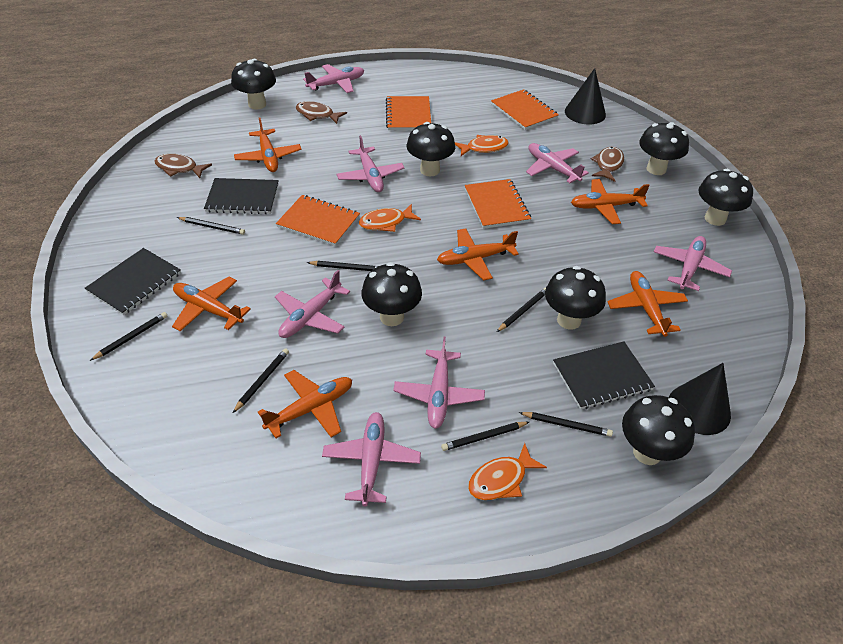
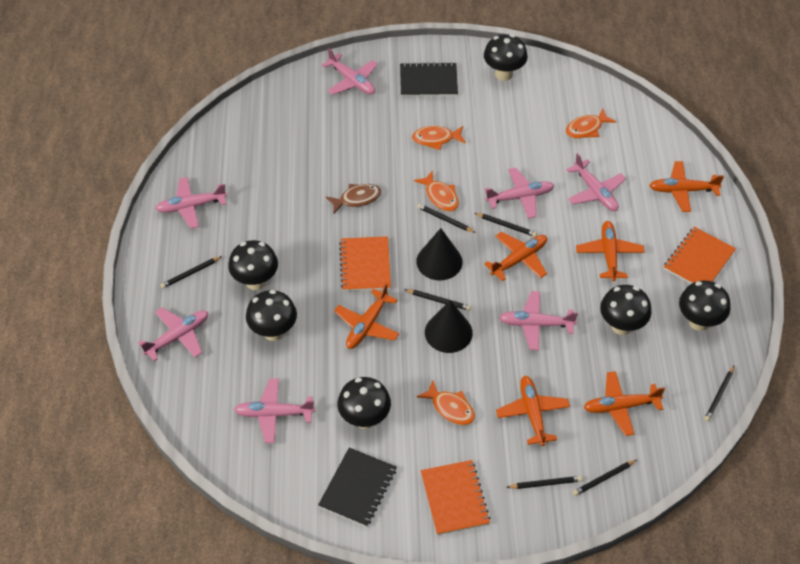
black mushroom: 7 -> 6
black notebook: 3 -> 2
brown fish: 3 -> 1
orange fish: 3 -> 4
orange notebook: 4 -> 3

